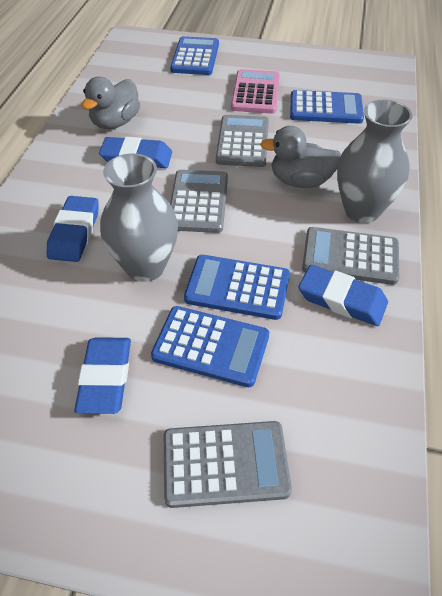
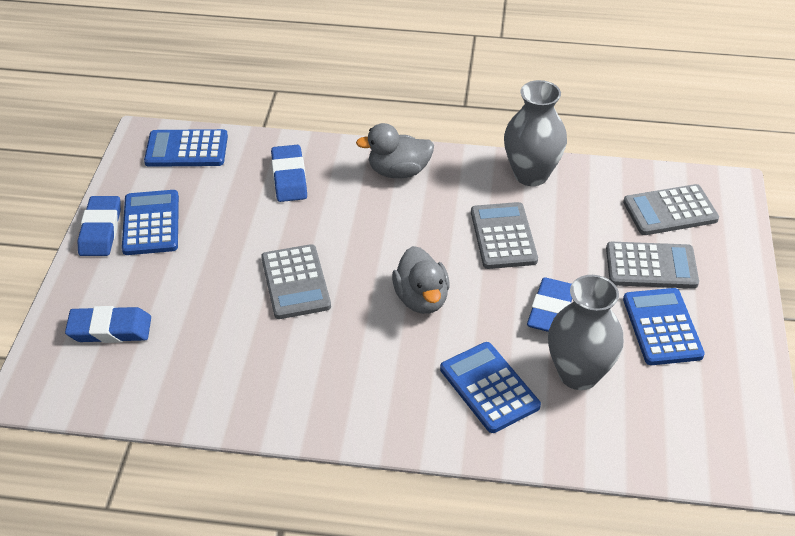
pink calculator: 1 -> 0

